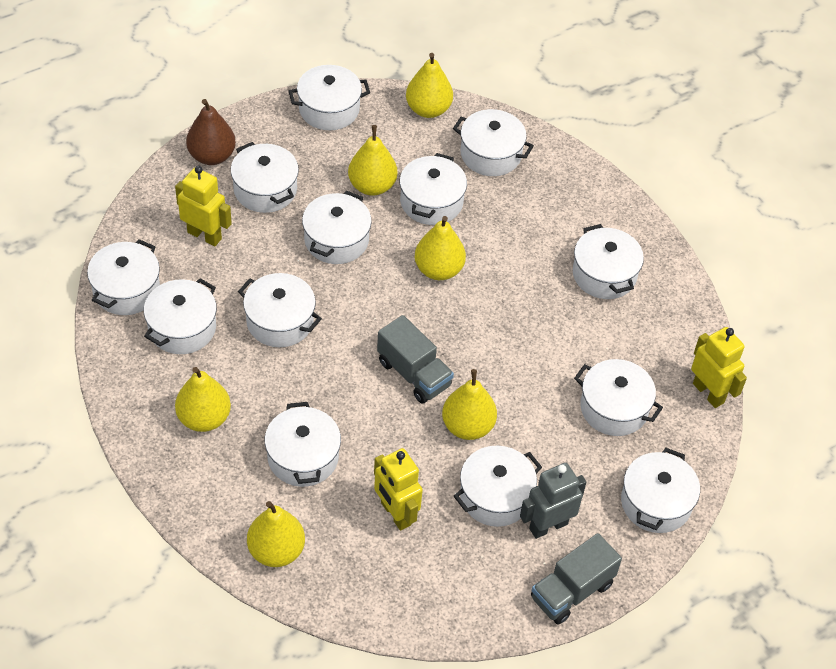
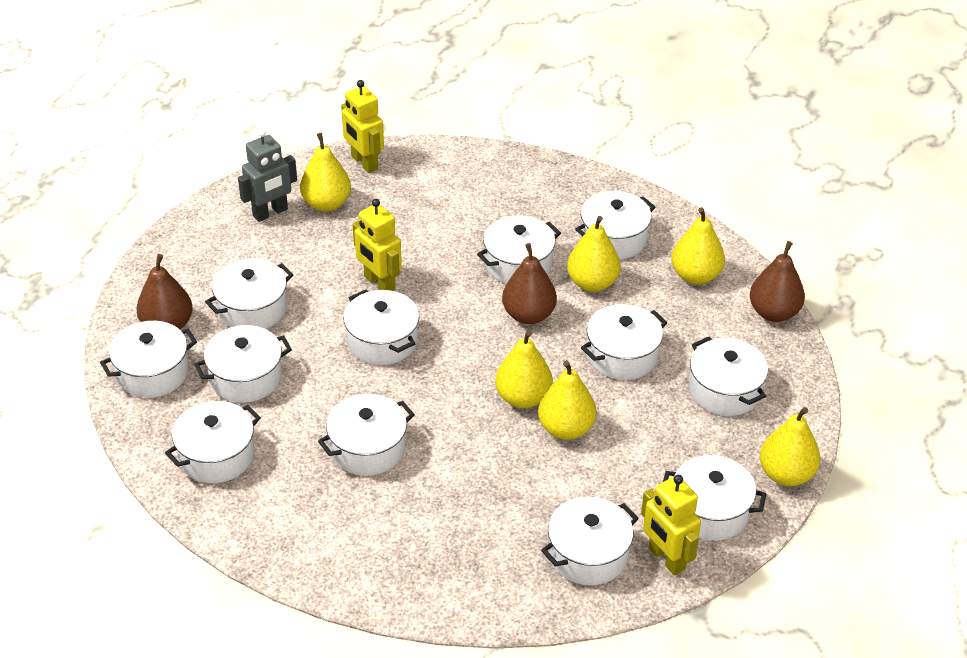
brown pear: 1 -> 3
grey truck: 2 -> 0
white pot: 13 -> 12

